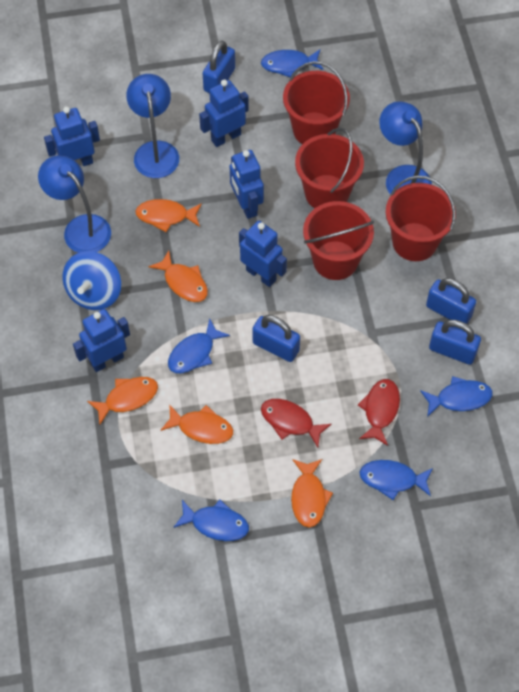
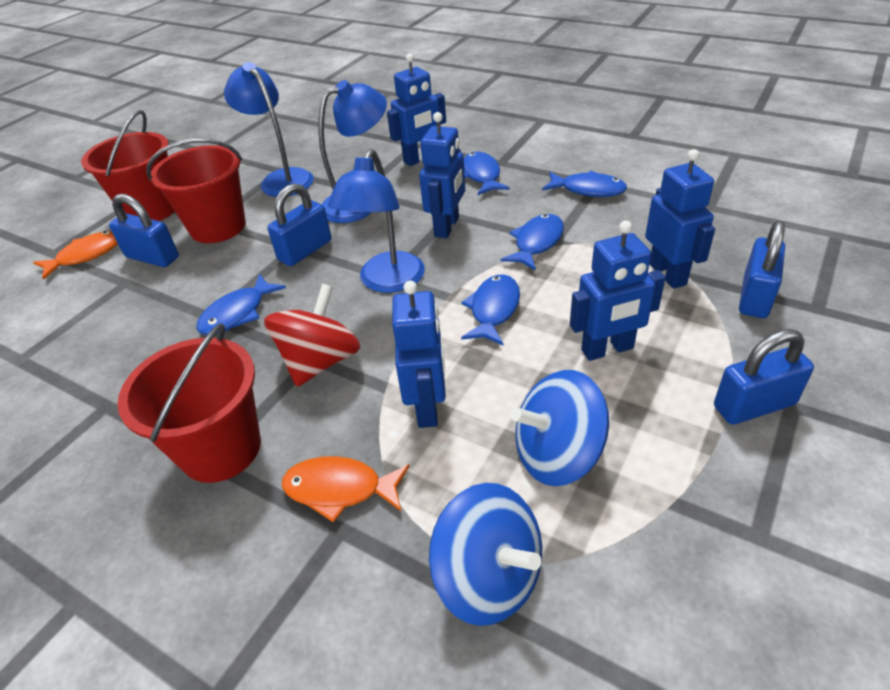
blue spinning top: 1 -> 2
orange fish: 5 -> 2
red bucket: 4 -> 3
red fish: 2 -> 0
red spinning top: 0 -> 1

